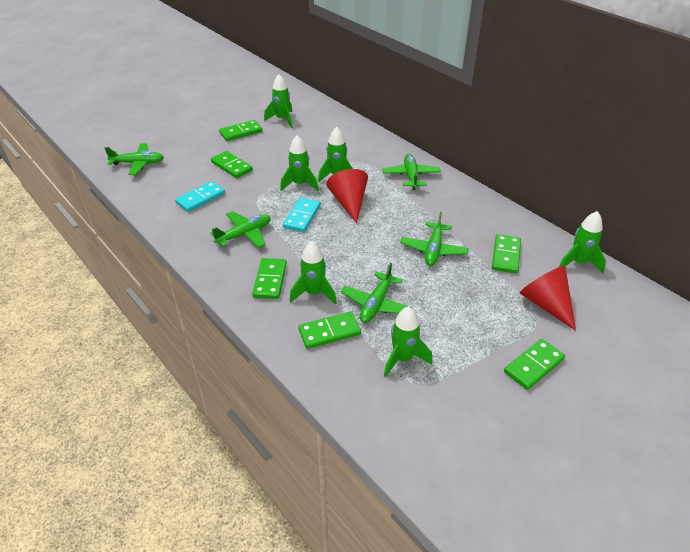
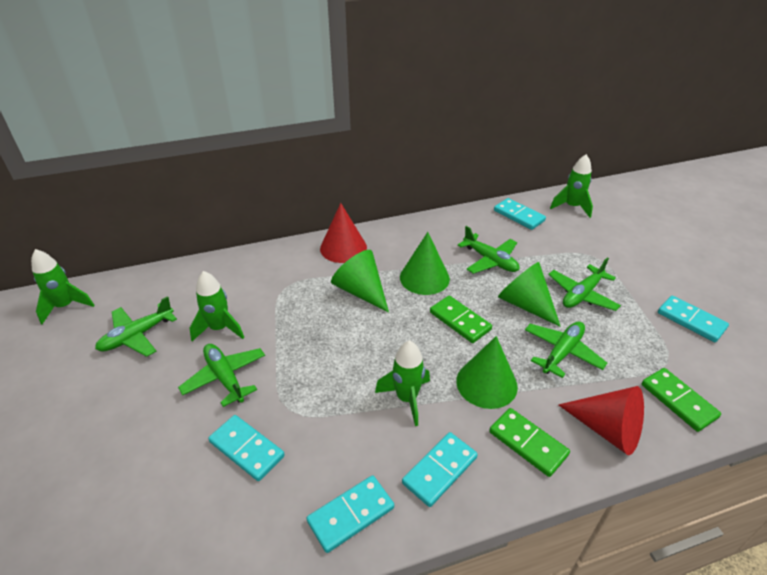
green cone: 0 -> 4
green domino: 6 -> 3
green rocket: 6 -> 4
turquoise domino: 2 -> 5

